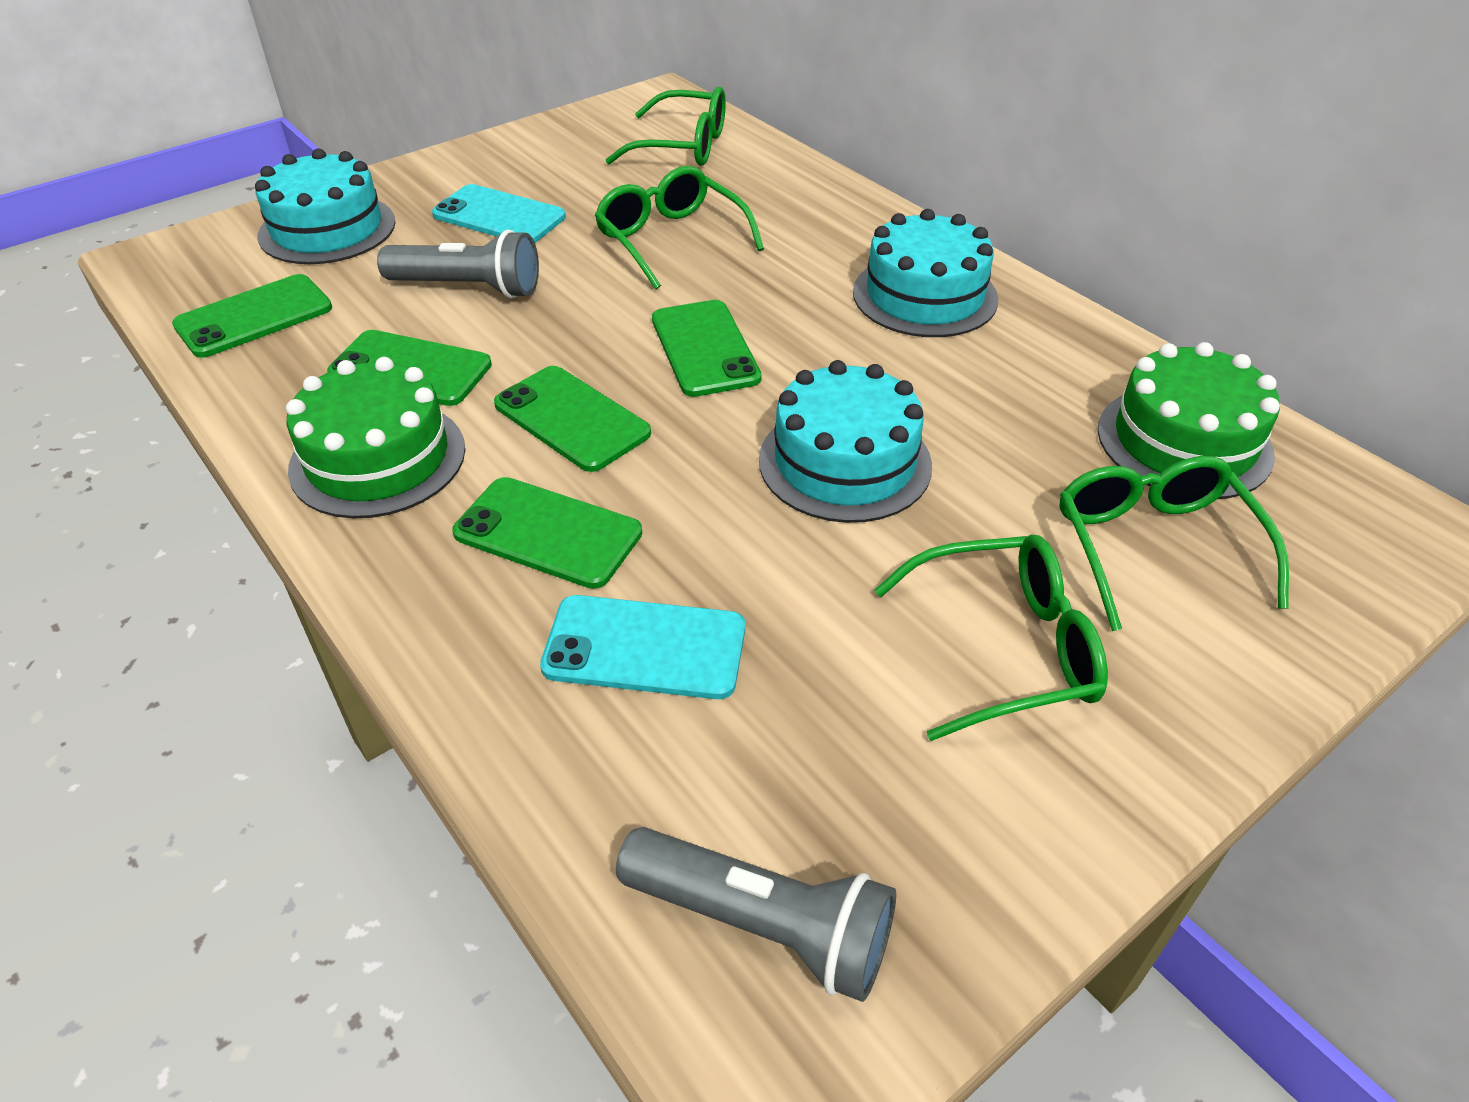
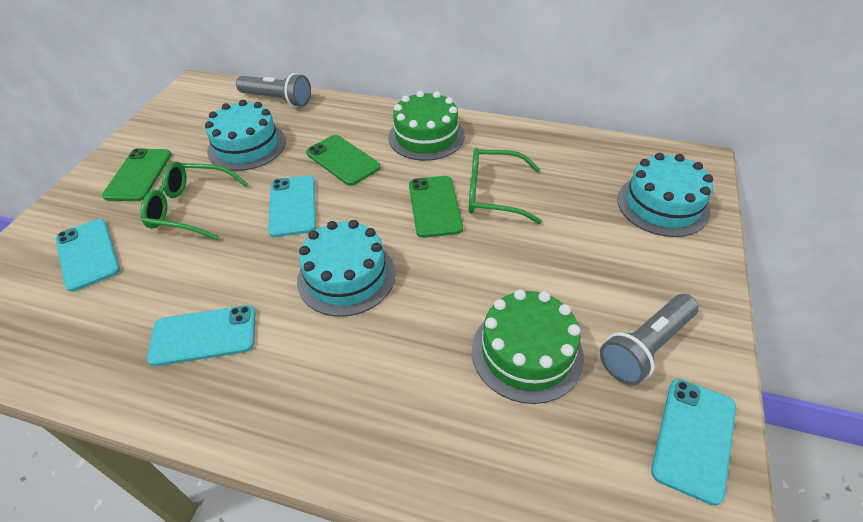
green glasses: 4 -> 2
green phone: 5 -> 3
turquoise phone: 2 -> 4

